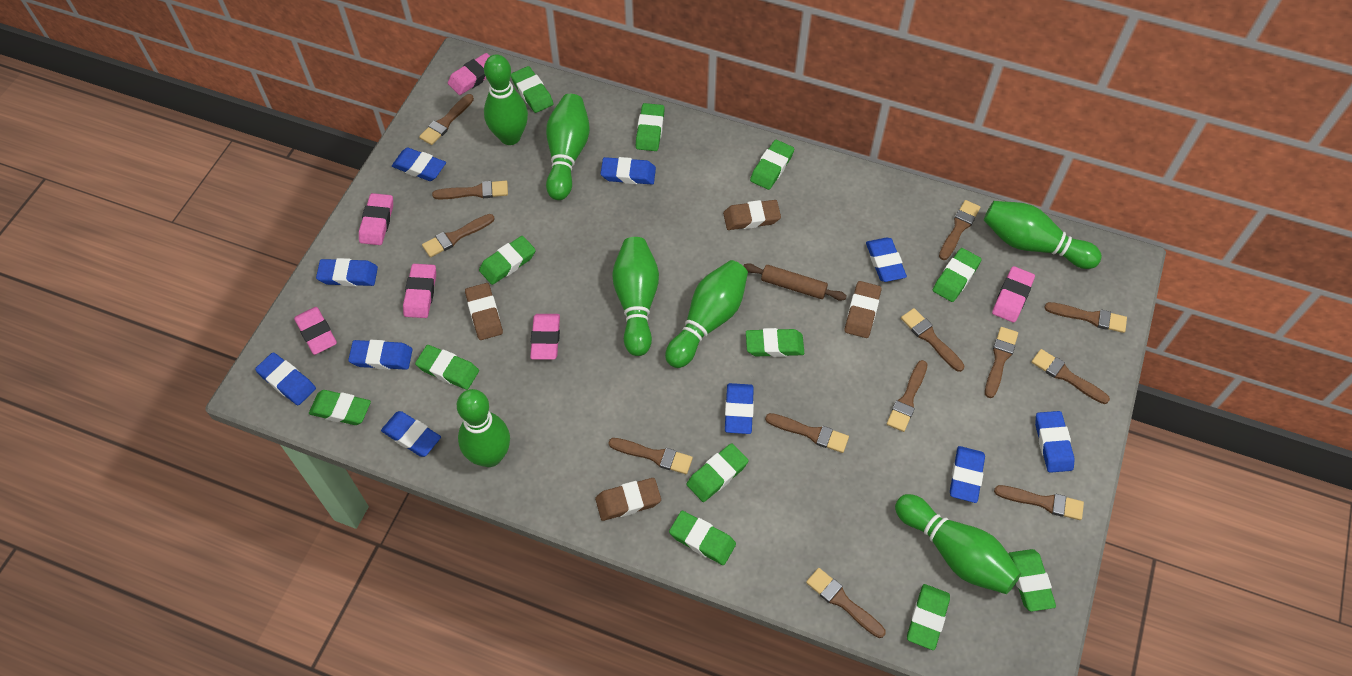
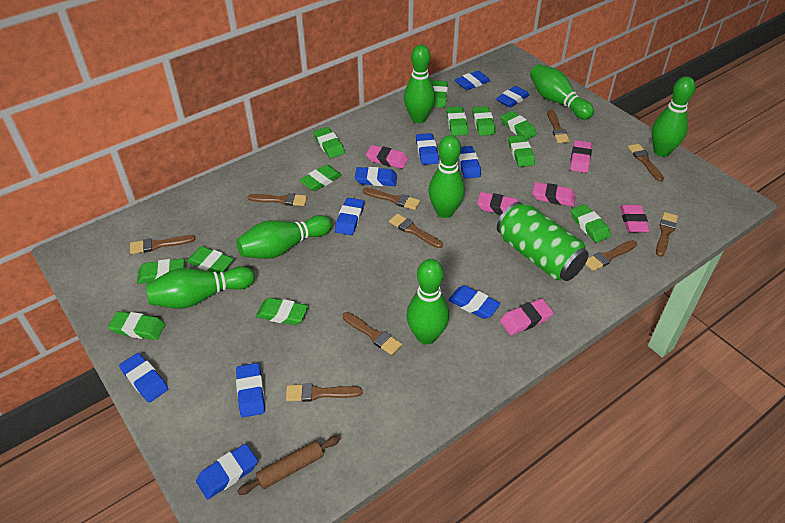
brown brush: 13 -> 10
brown eraser: 4 -> 0
green can: 0 -> 1

